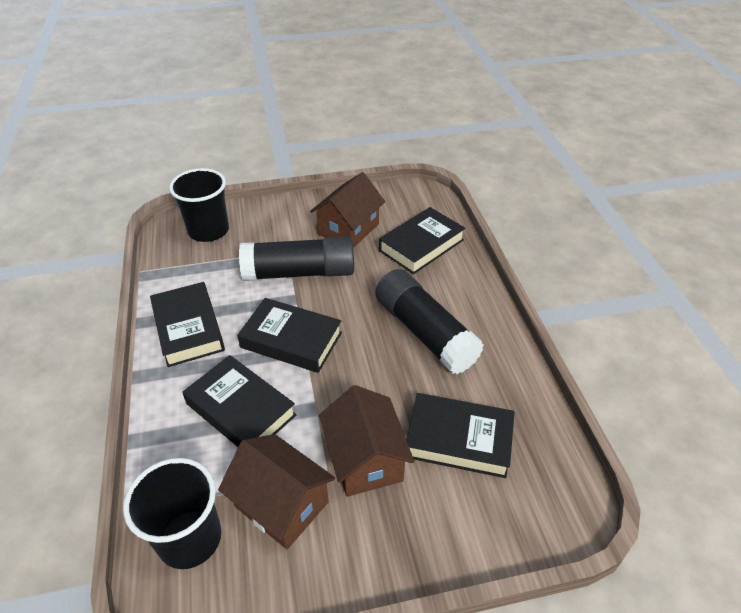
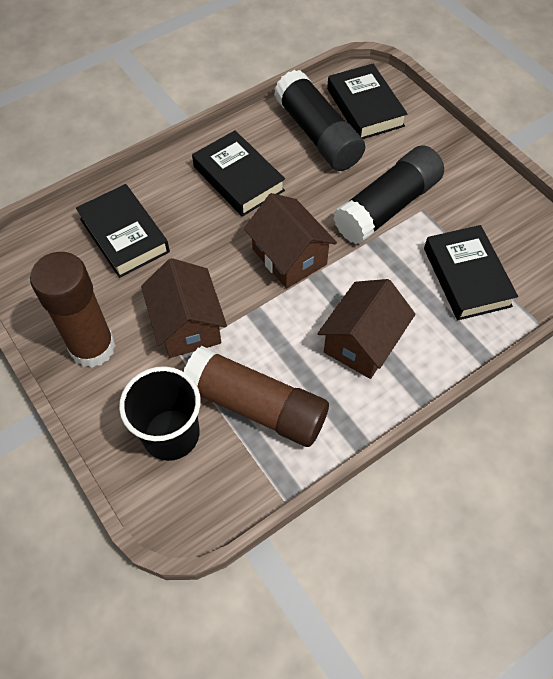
black book: 5 -> 4
black cup: 2 -> 1
brown glue stick: 0 -> 2

